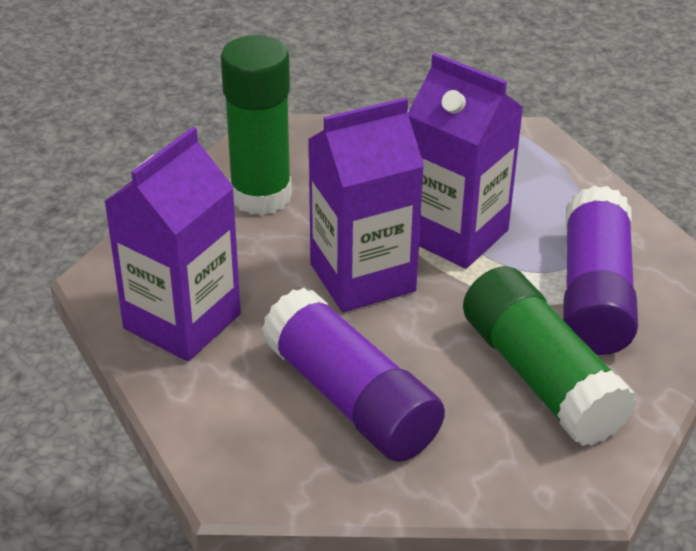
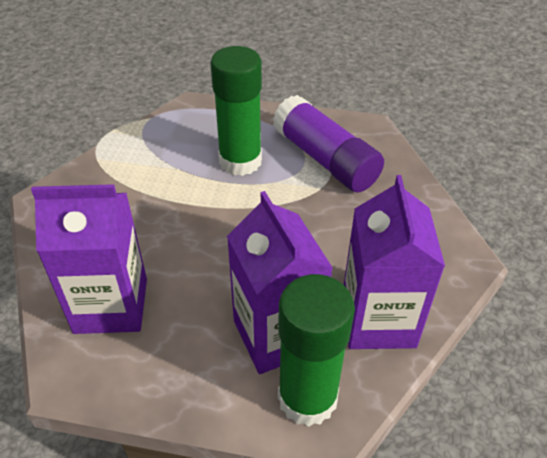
purple glue stick: 2 -> 1

